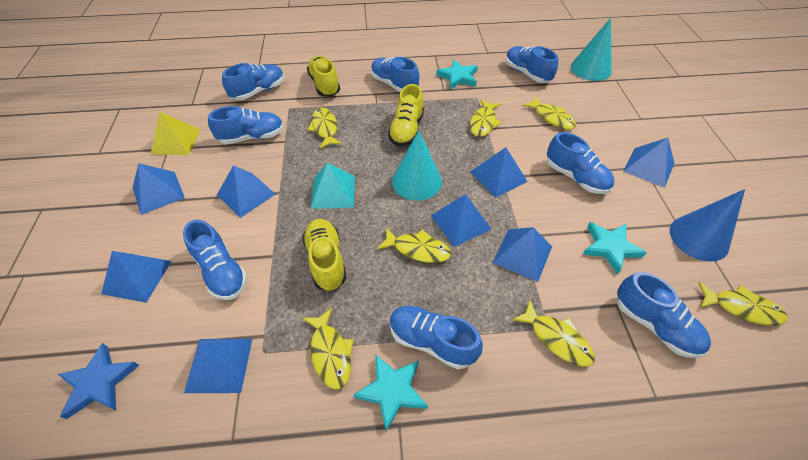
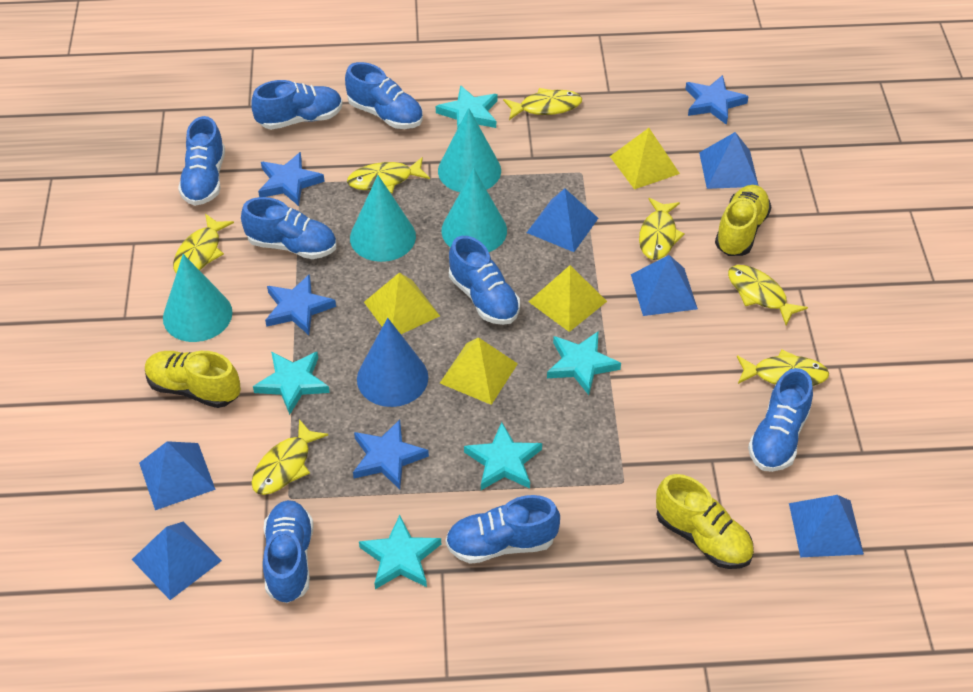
blue pyramid: 8 -> 6
blue star: 1 -> 4
turquoise cone: 2 -> 4
turquoise pyramid: 1 -> 0
turquoise star: 3 -> 5
yellow pyramid: 1 -> 4

